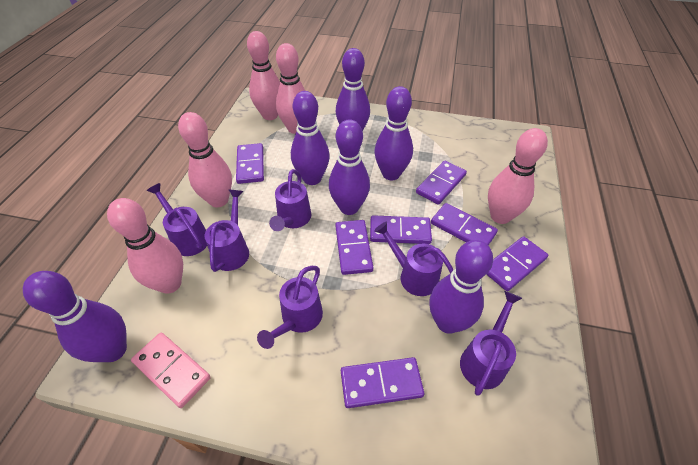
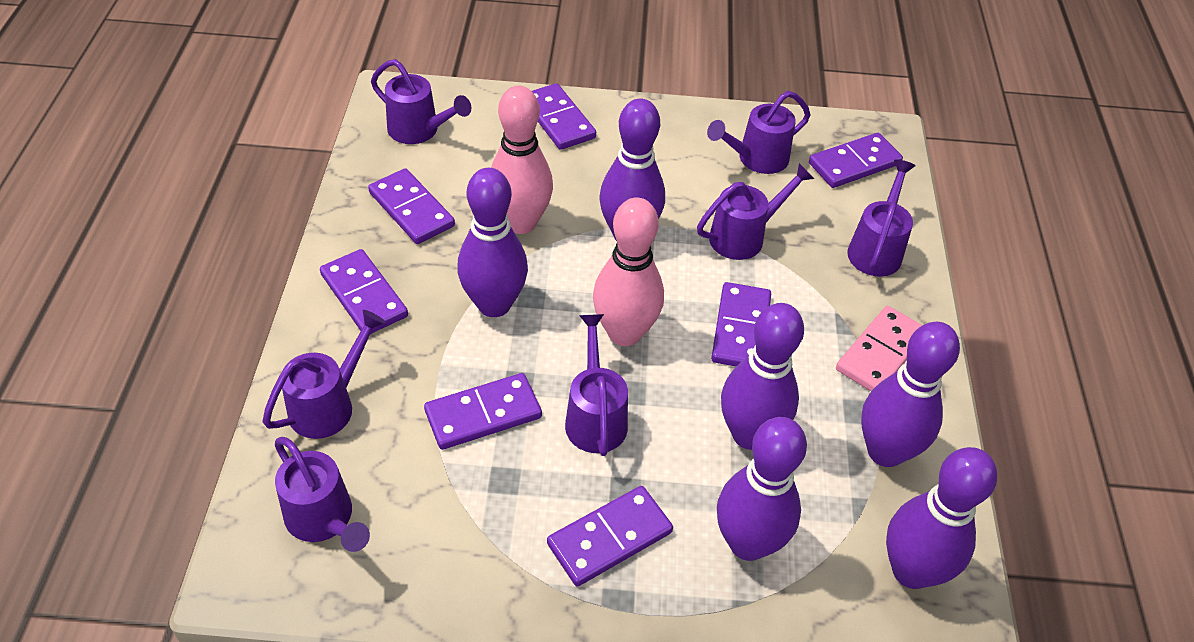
pink bowling pin: 5 -> 2
purple watering can: 6 -> 7

